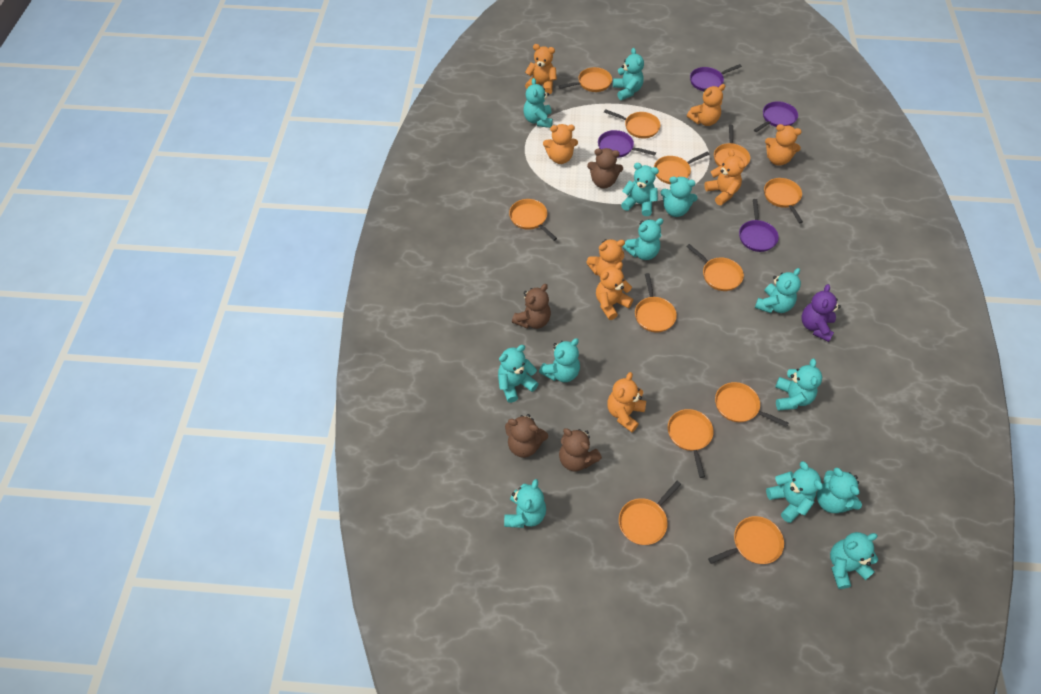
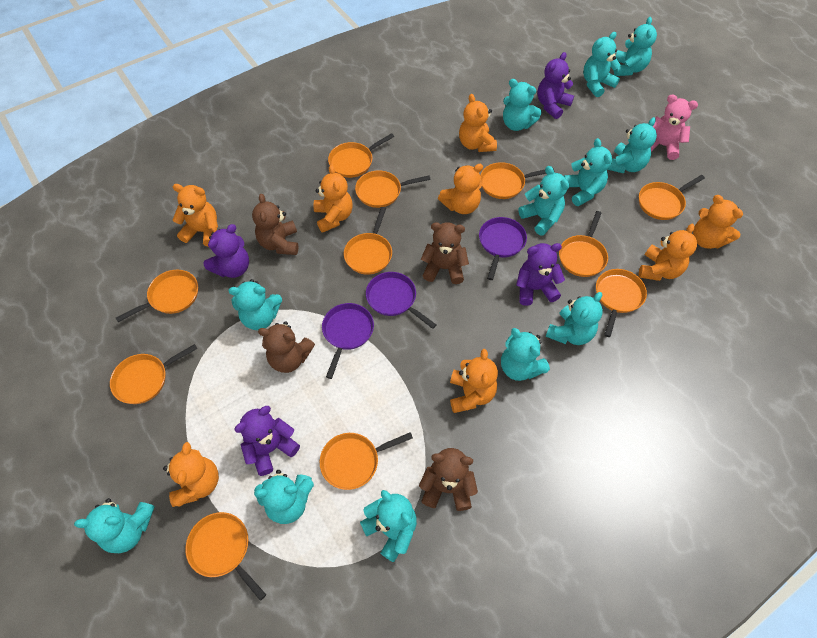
orange pan: 12 -> 11
pink teddy bear: 0 -> 1
purple pan: 4 -> 3
purple teddy bear: 1 -> 4
turquoise teddy bear: 13 -> 12

